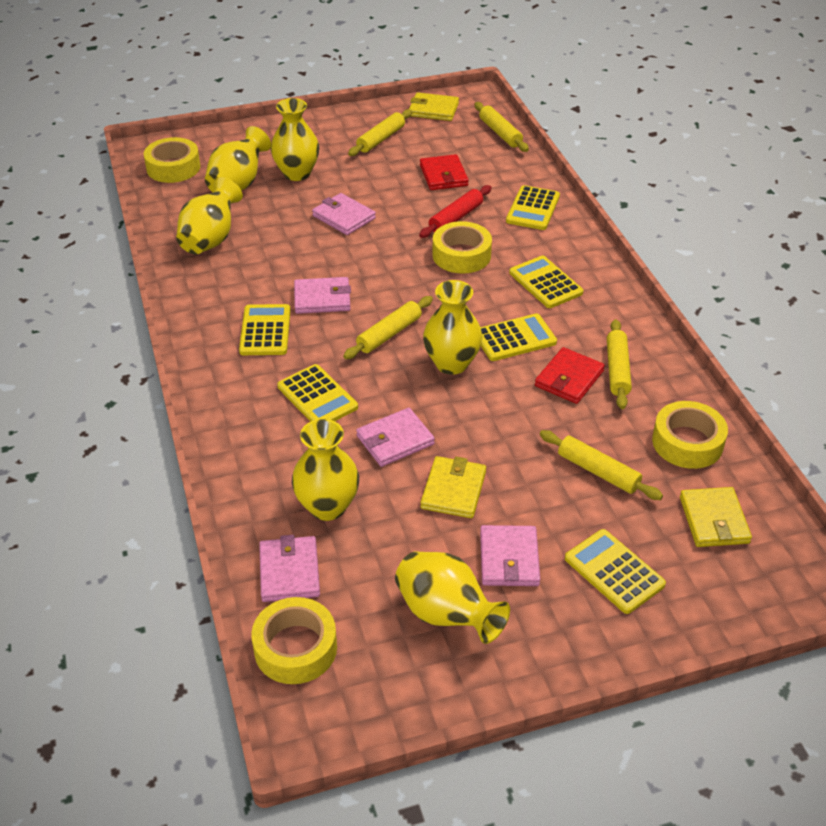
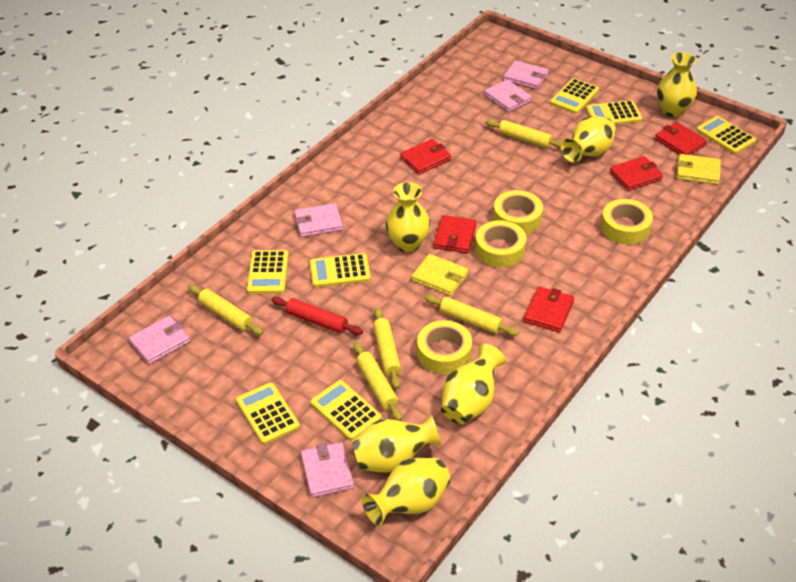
red wallet: 2 -> 5
yellow calculator: 6 -> 7
yellow wallet: 3 -> 2

